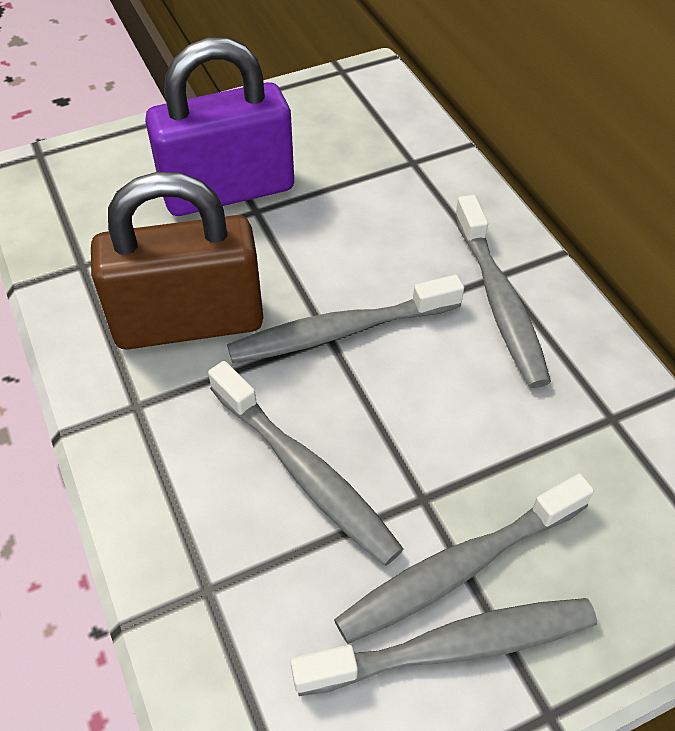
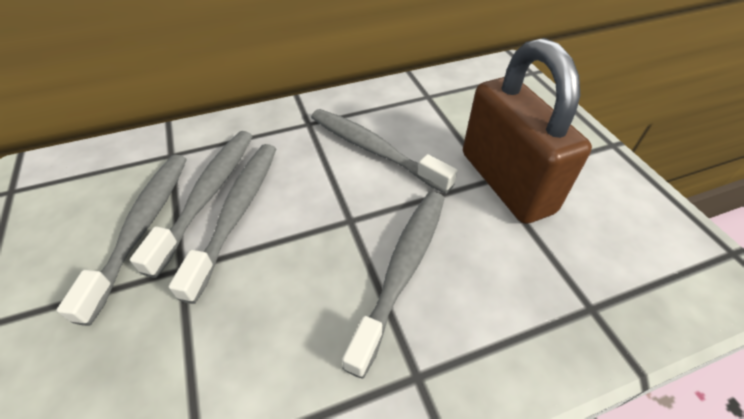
purple padlock: 1 -> 0

